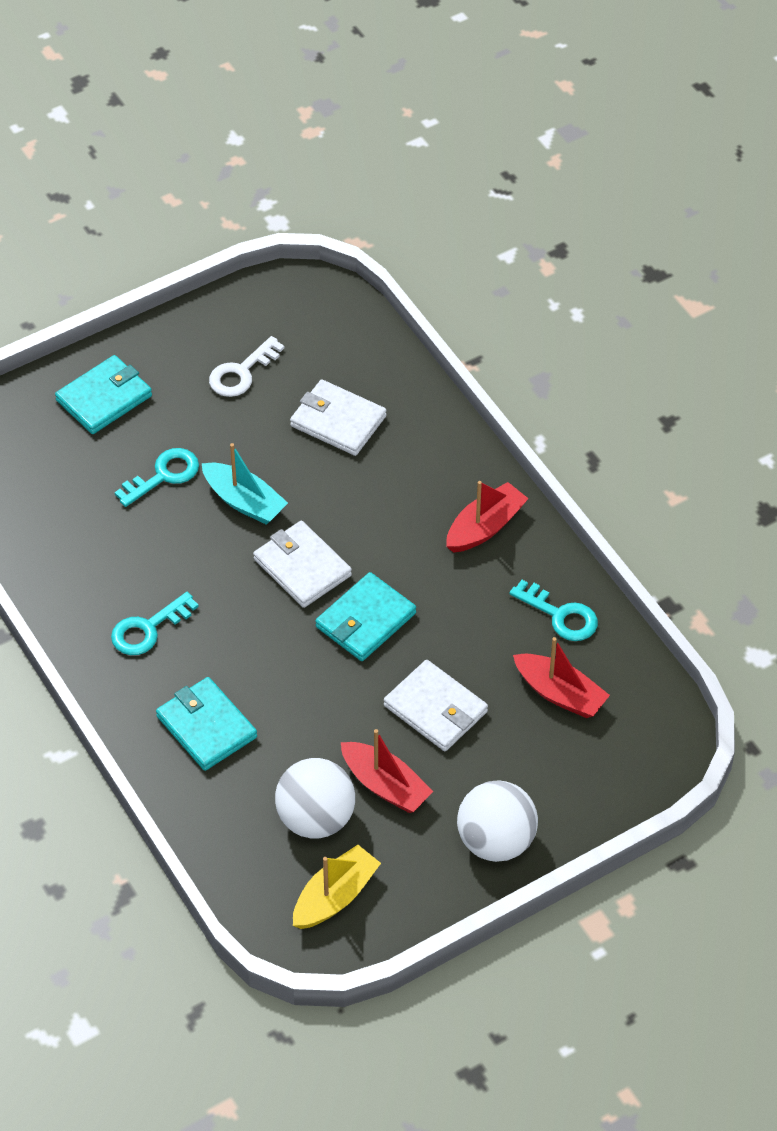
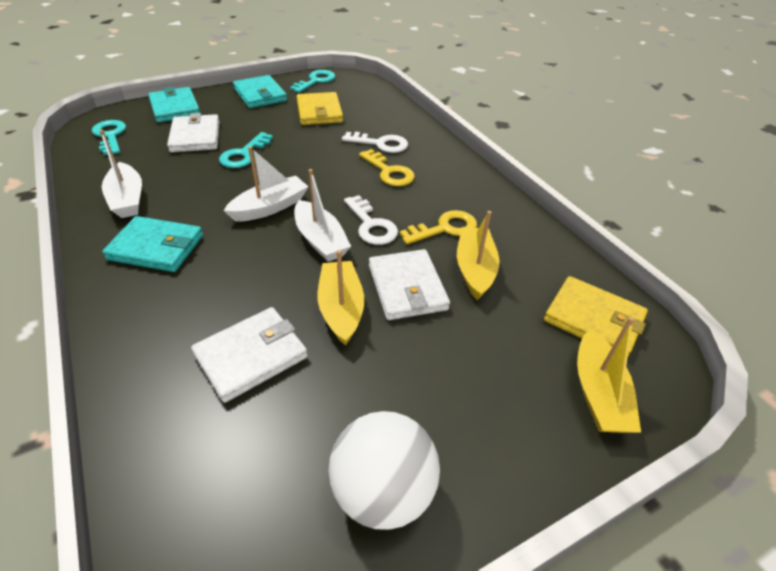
red boat: 3 -> 0
turquoise boat: 1 -> 0
white ball: 2 -> 1
white boat: 0 -> 3
white key: 1 -> 2
yellow boat: 1 -> 3
yellow key: 0 -> 2
yellow wallet: 0 -> 2

